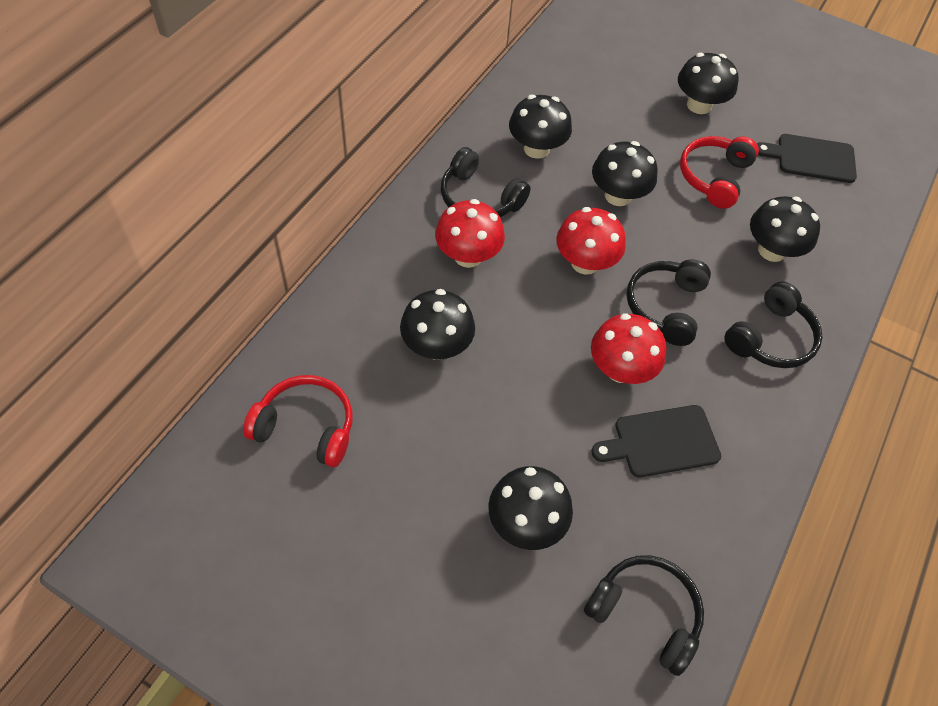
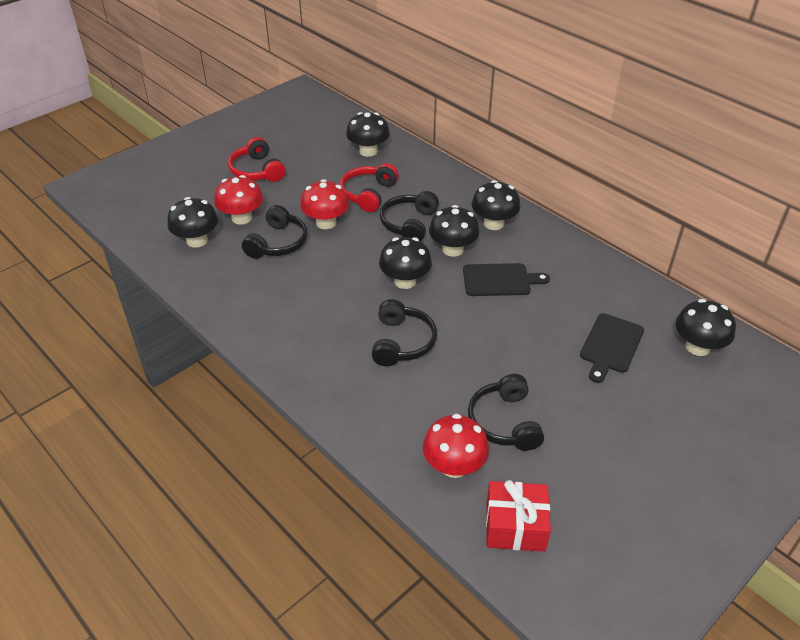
red gift: 0 -> 1

